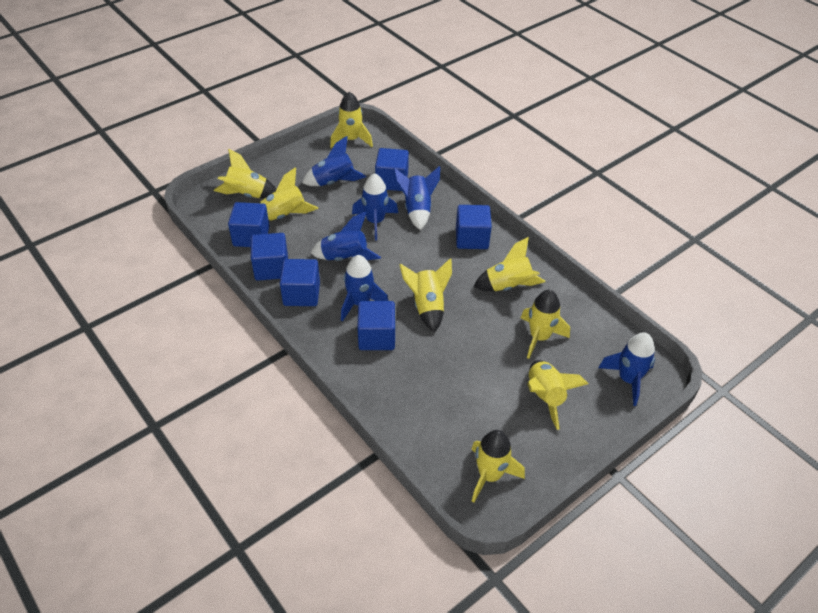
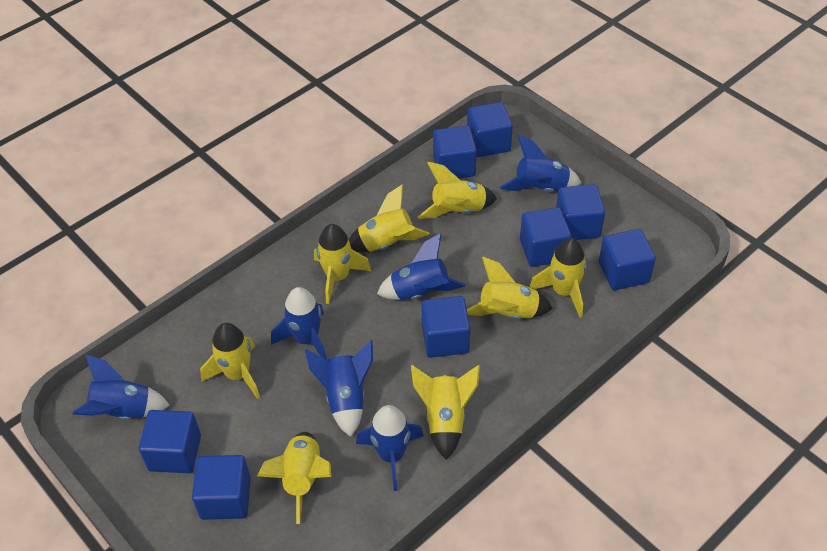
blue cube: 6 -> 8

